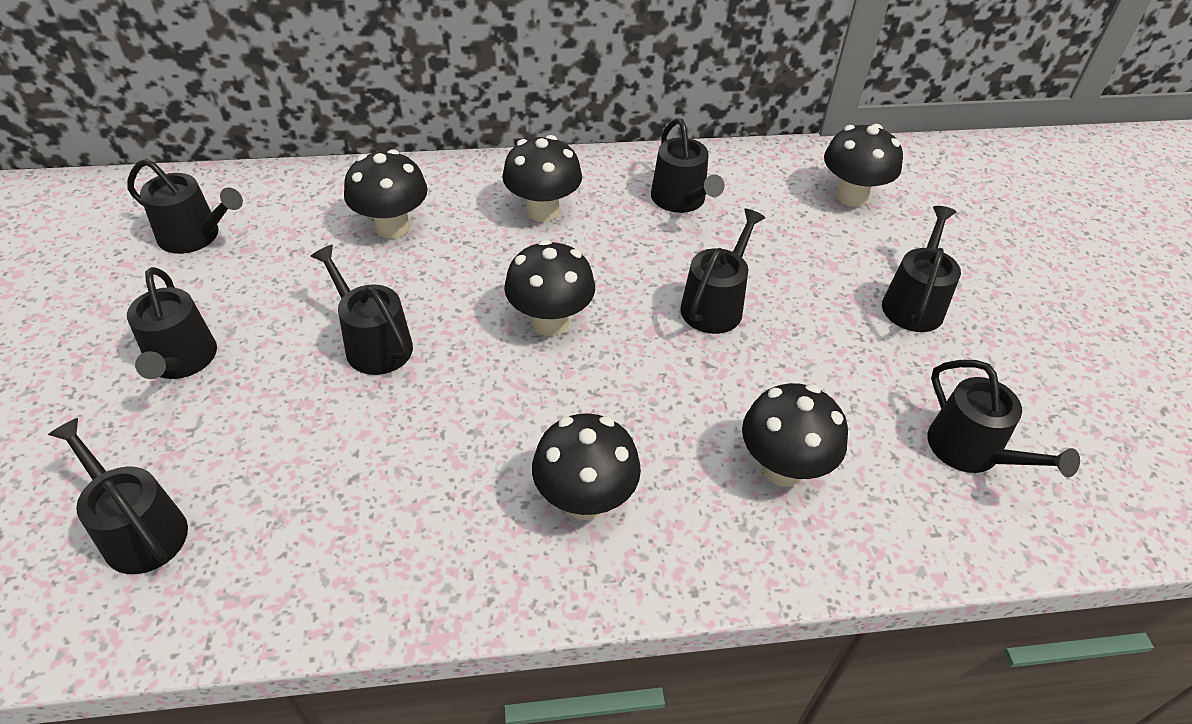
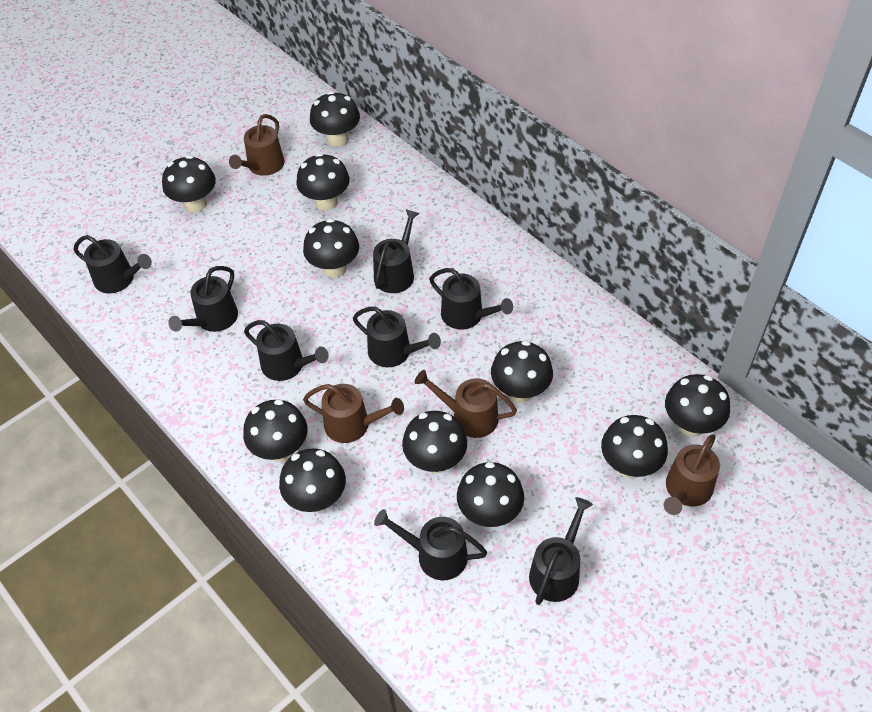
black mushroom: 6 -> 11
brown watering can: 0 -> 4

